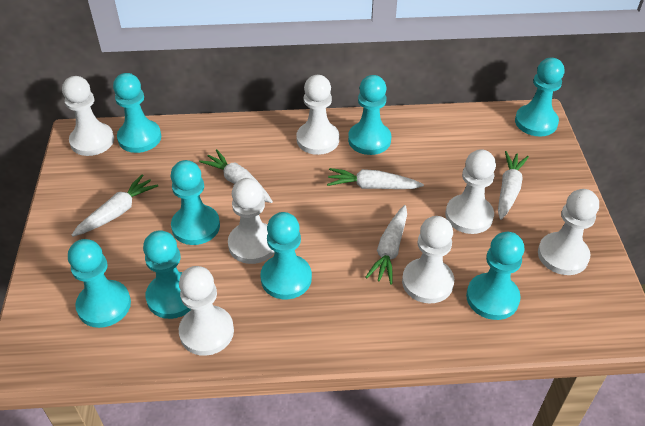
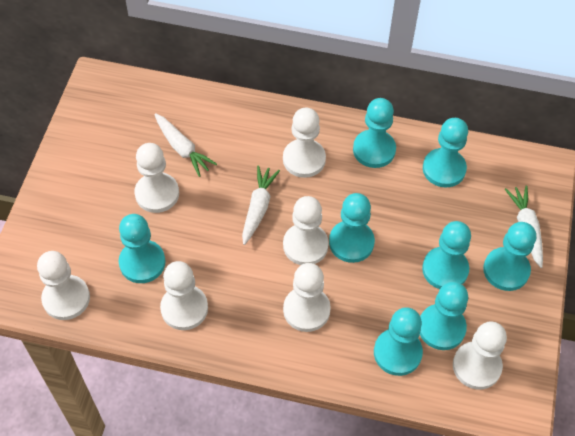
white carrot: 5 -> 3

